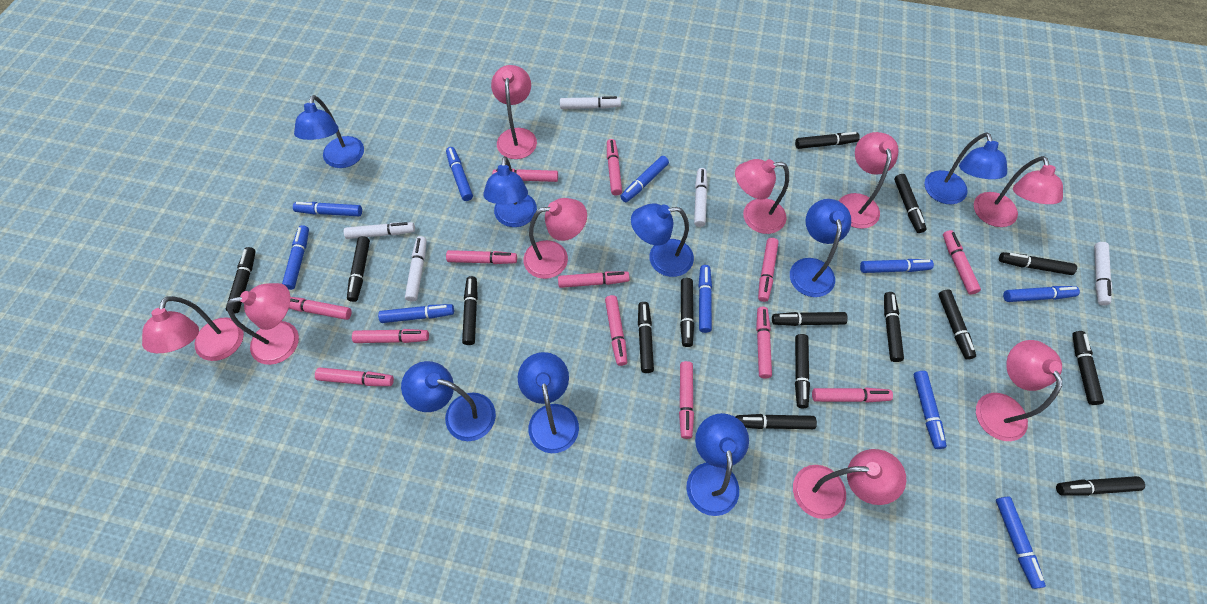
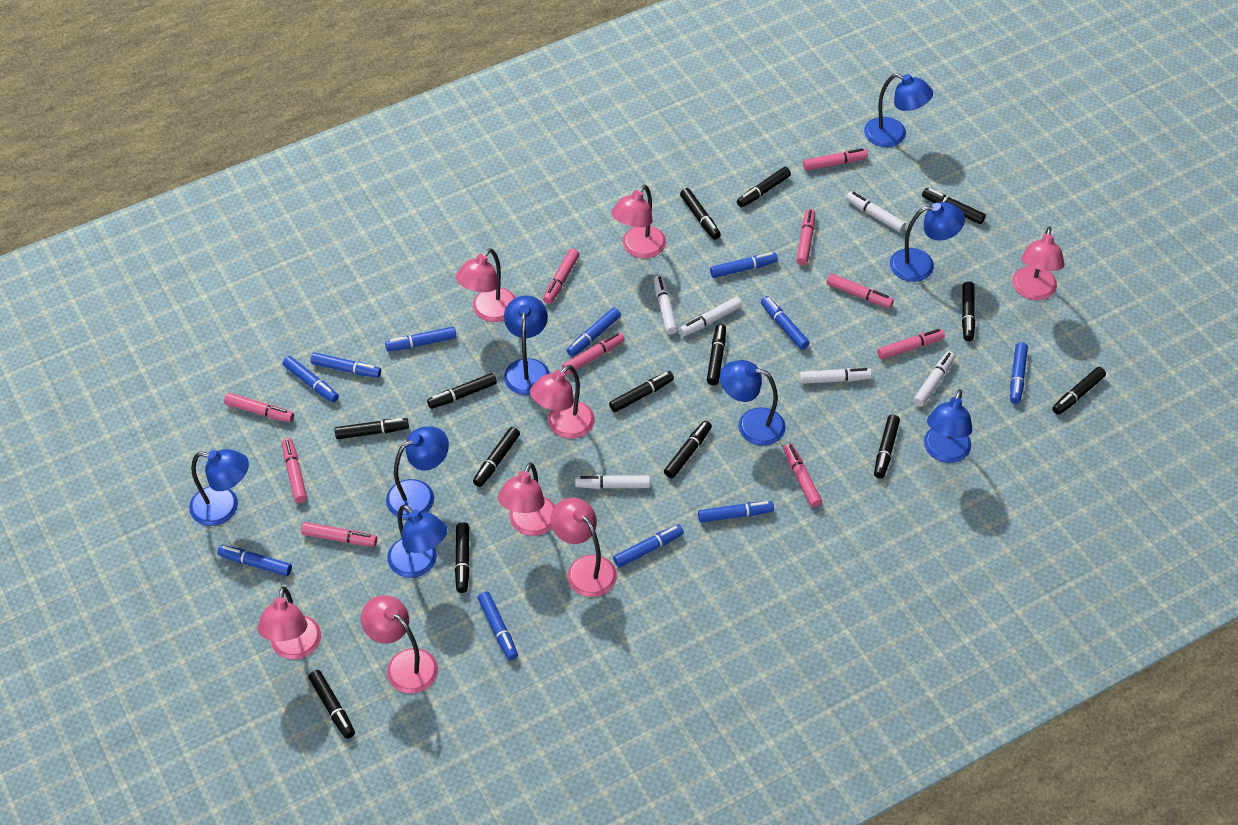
black marker: 15 -> 14
blue marker: 10 -> 11
pink lamp: 9 -> 8
pink marker: 13 -> 10
white marker: 5 -> 6

